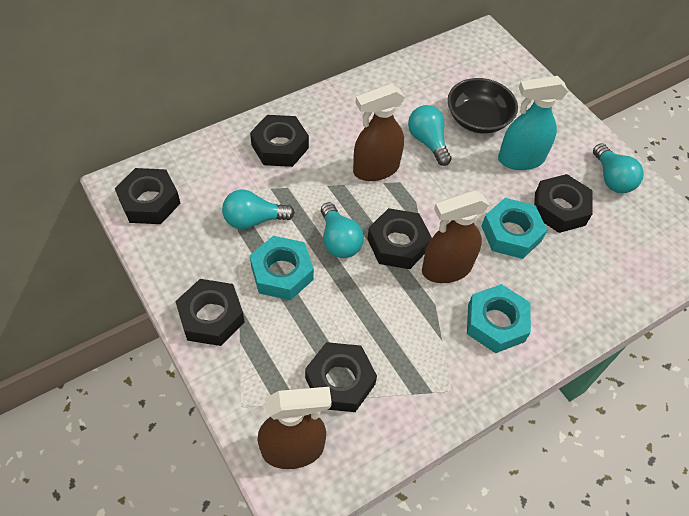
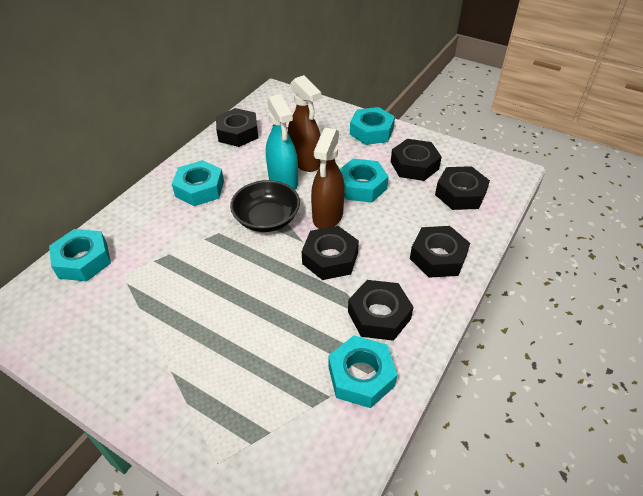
brown spray bottle: 3 -> 2
turquoise light bulb: 4 -> 0
turquoise nut: 3 -> 5

